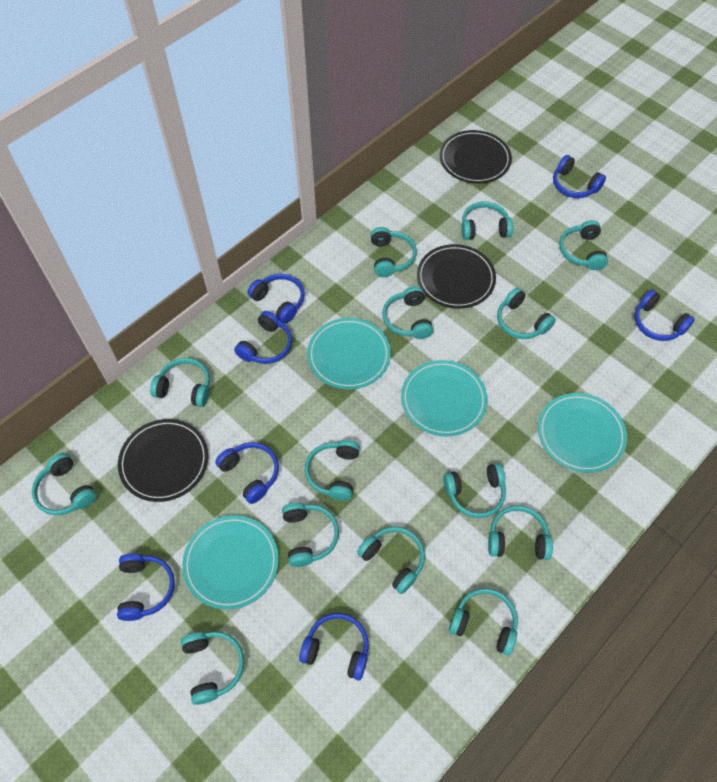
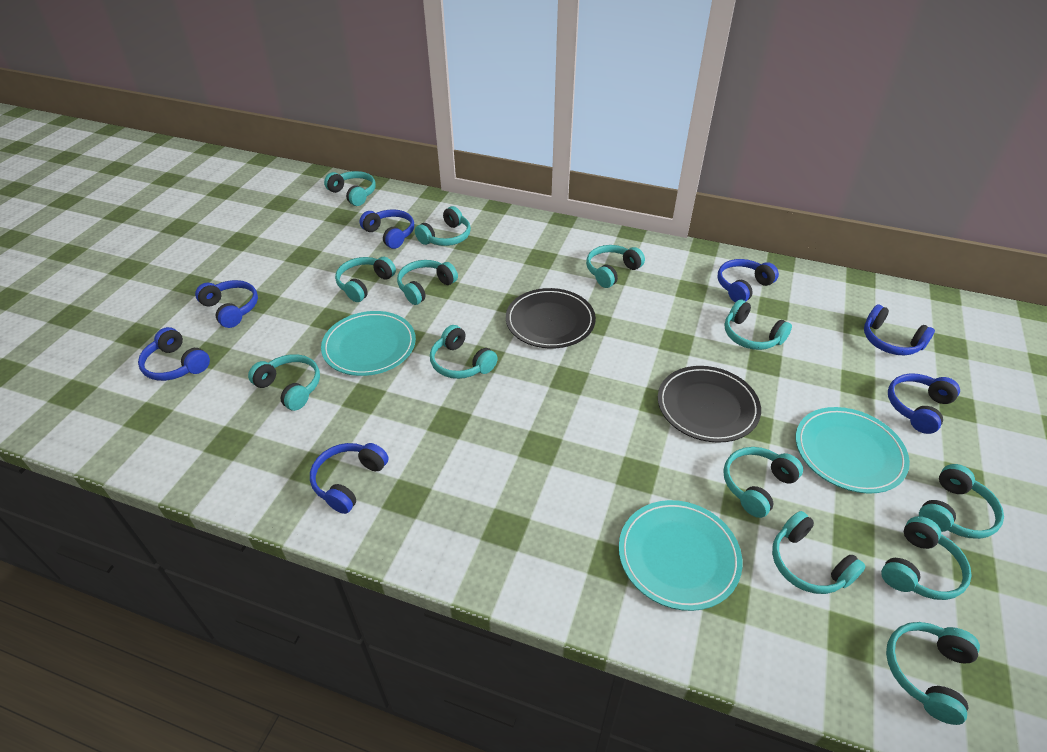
black plate: 3 -> 2
turquoise headphones: 14 -> 13
turquoise plate: 4 -> 3

